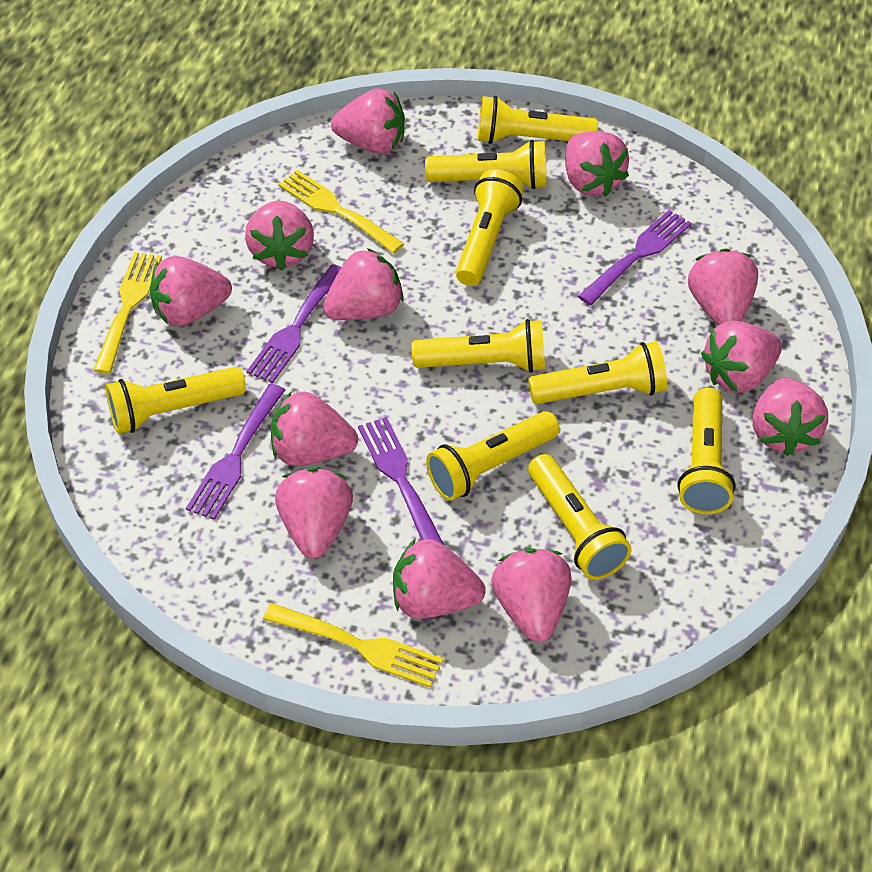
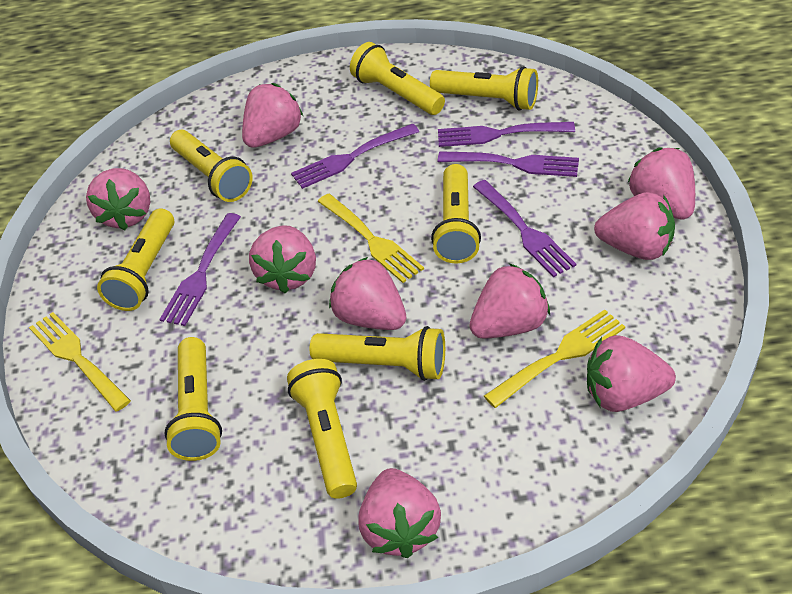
pink strawberry: 12 -> 9
purple fork: 4 -> 5
yellow flashlight: 9 -> 8

